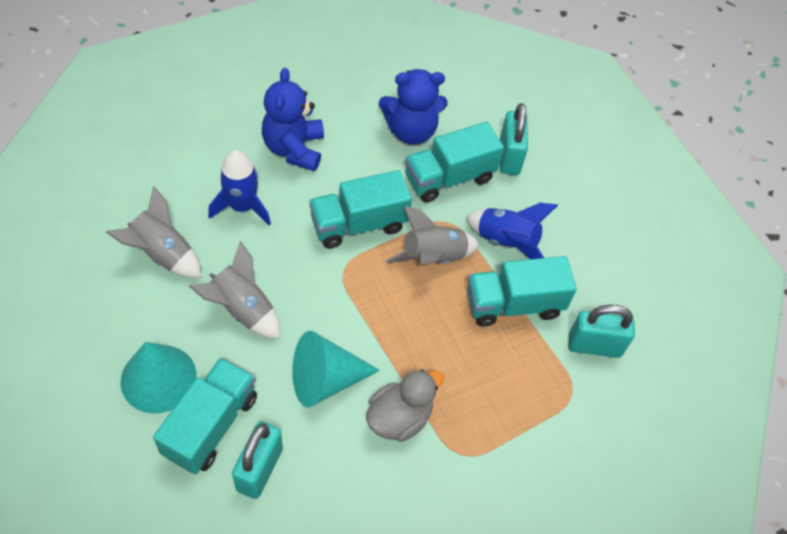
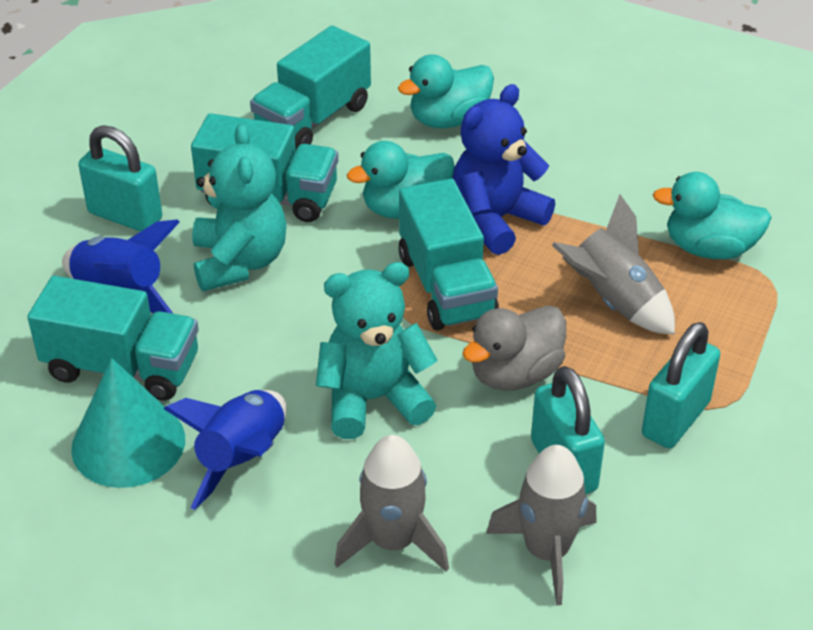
blue teddy bear: 2 -> 1
turquoise cone: 2 -> 1
turquoise duck: 0 -> 3
turquoise teddy bear: 0 -> 2

